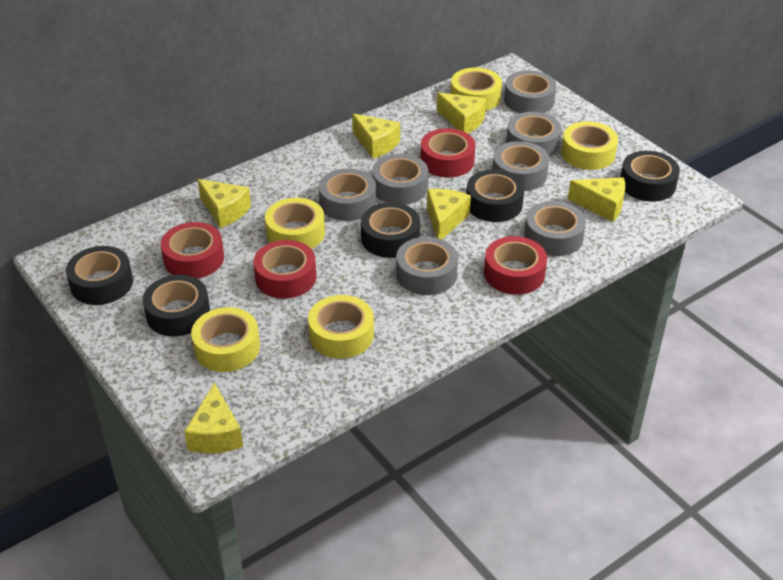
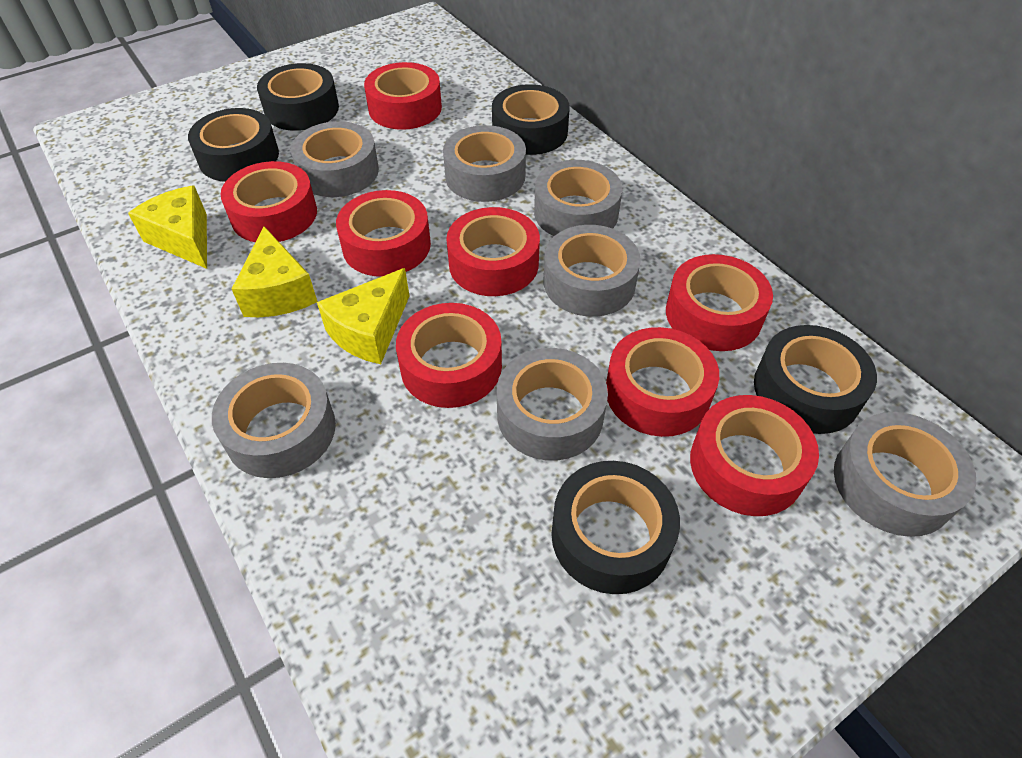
red tape: 4 -> 8
yellow cheese: 6 -> 3
yellow tape: 5 -> 0

